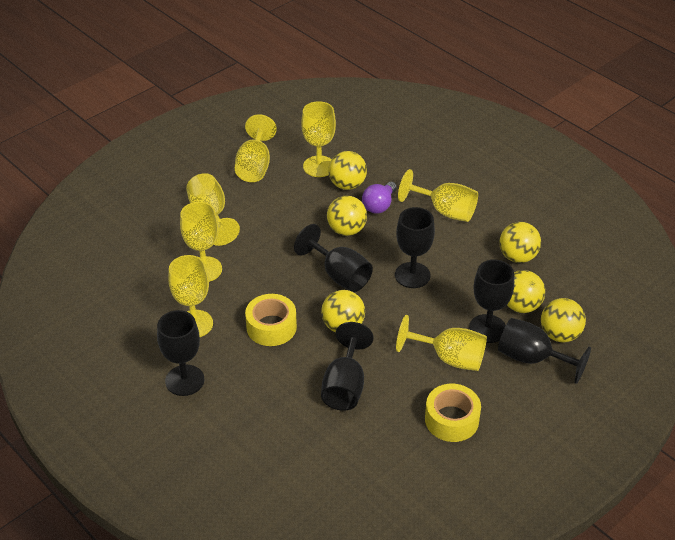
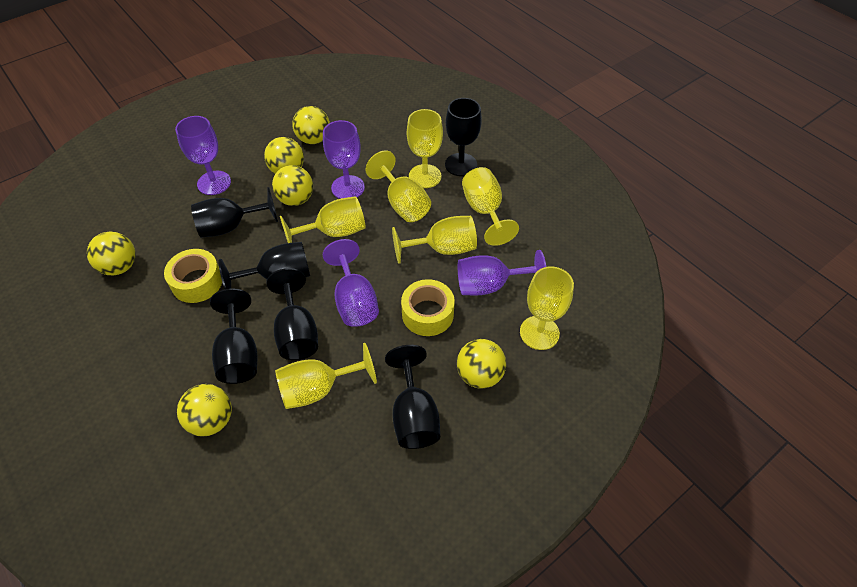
purple goblet: 0 -> 4
purple light bulb: 1 -> 0

